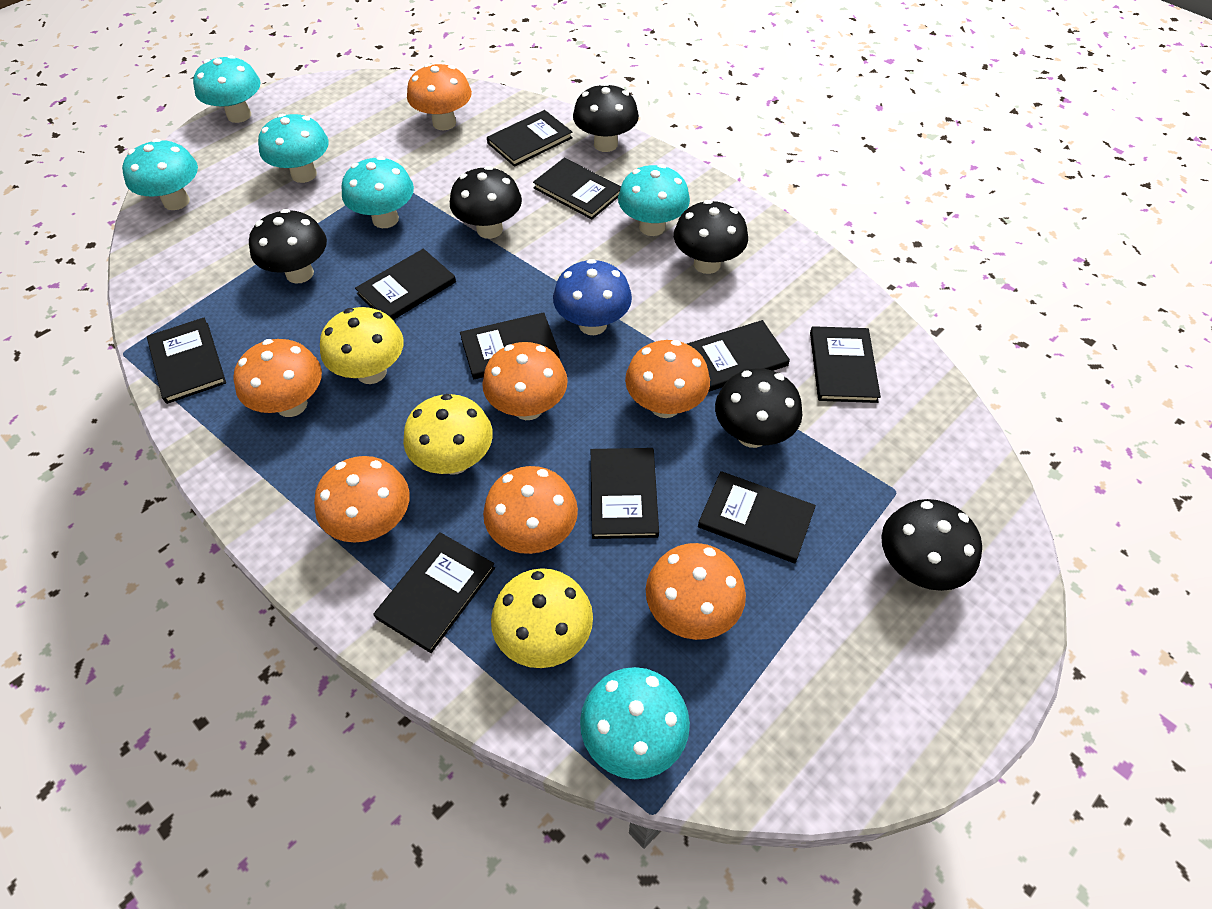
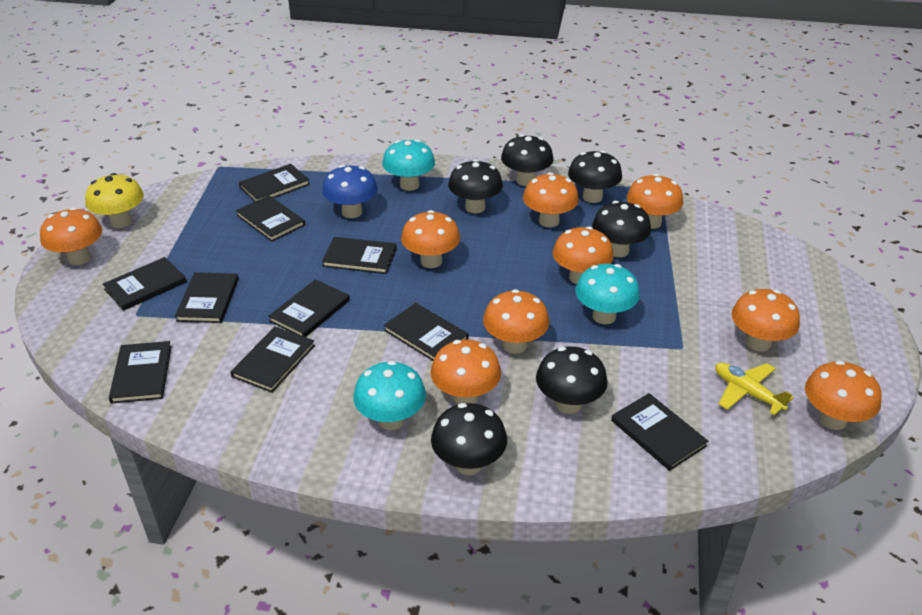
orange mushroom: 7 -> 9
turquoise mushroom: 6 -> 3
yellow mushroom: 3 -> 1
yellow plane: 0 -> 1

